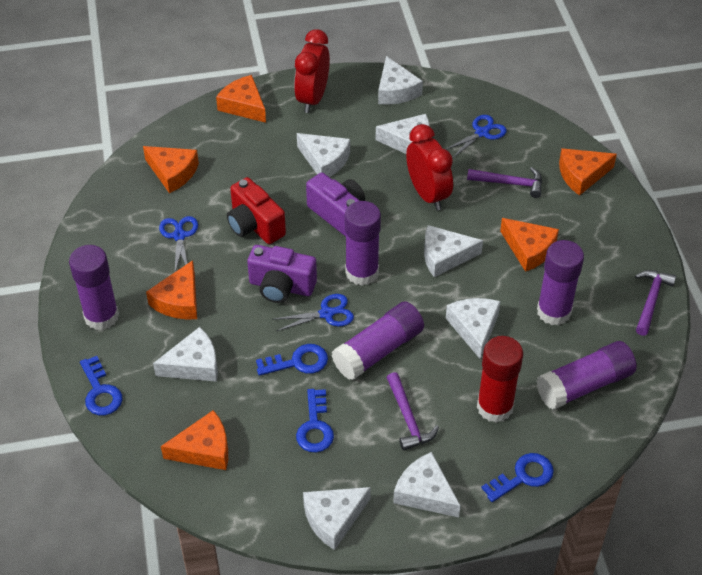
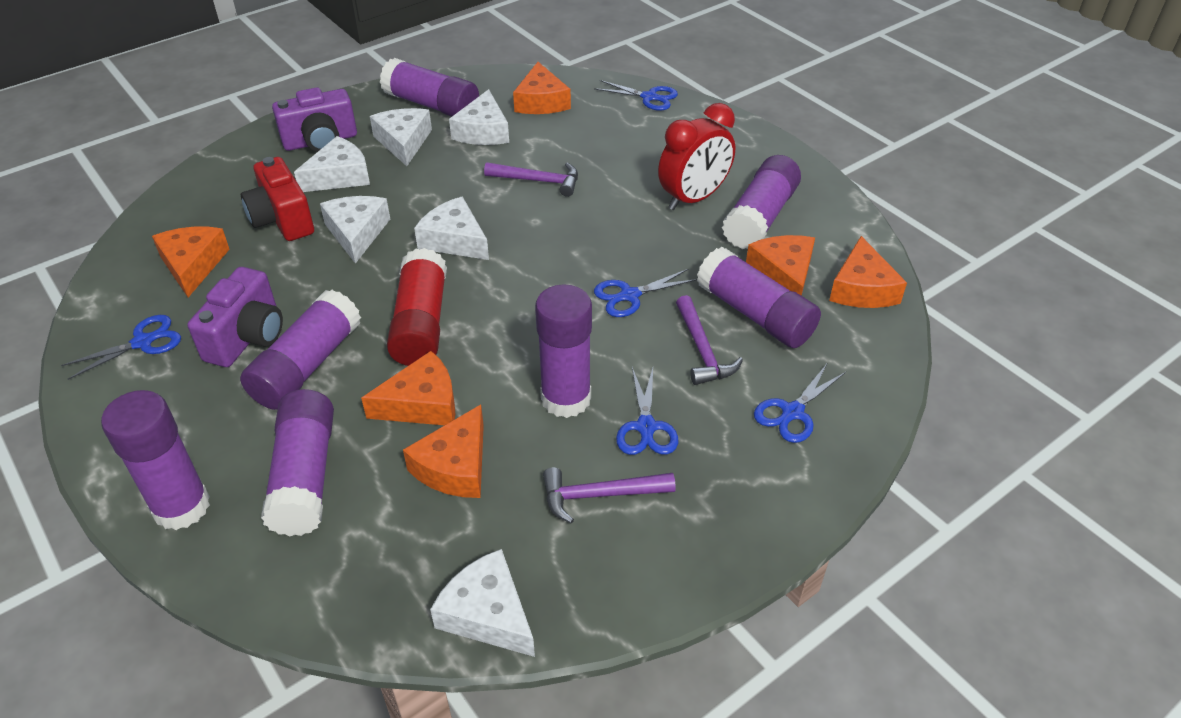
blue key: 4 -> 0
blue scissors: 3 -> 5
purple glue stick: 5 -> 7
red clock: 2 -> 1
white cheese: 8 -> 6

